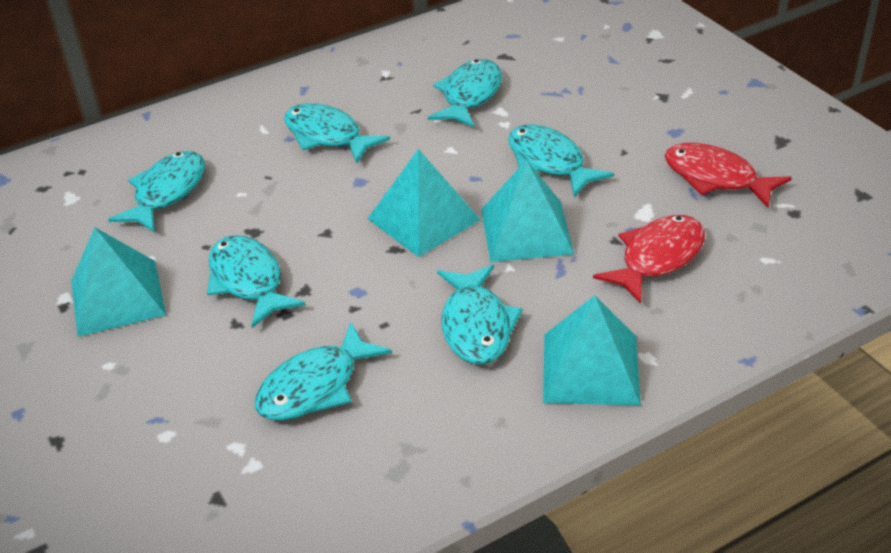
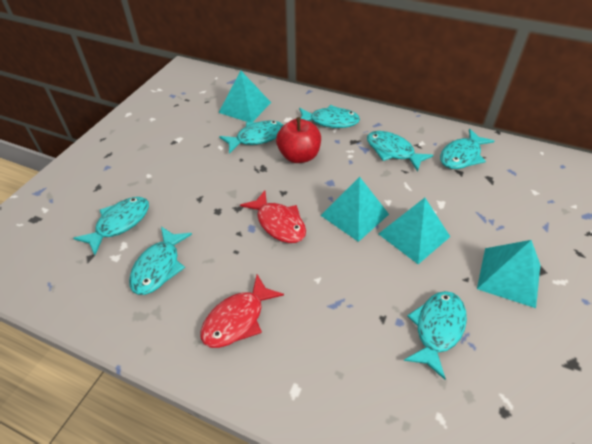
red apple: 0 -> 1

